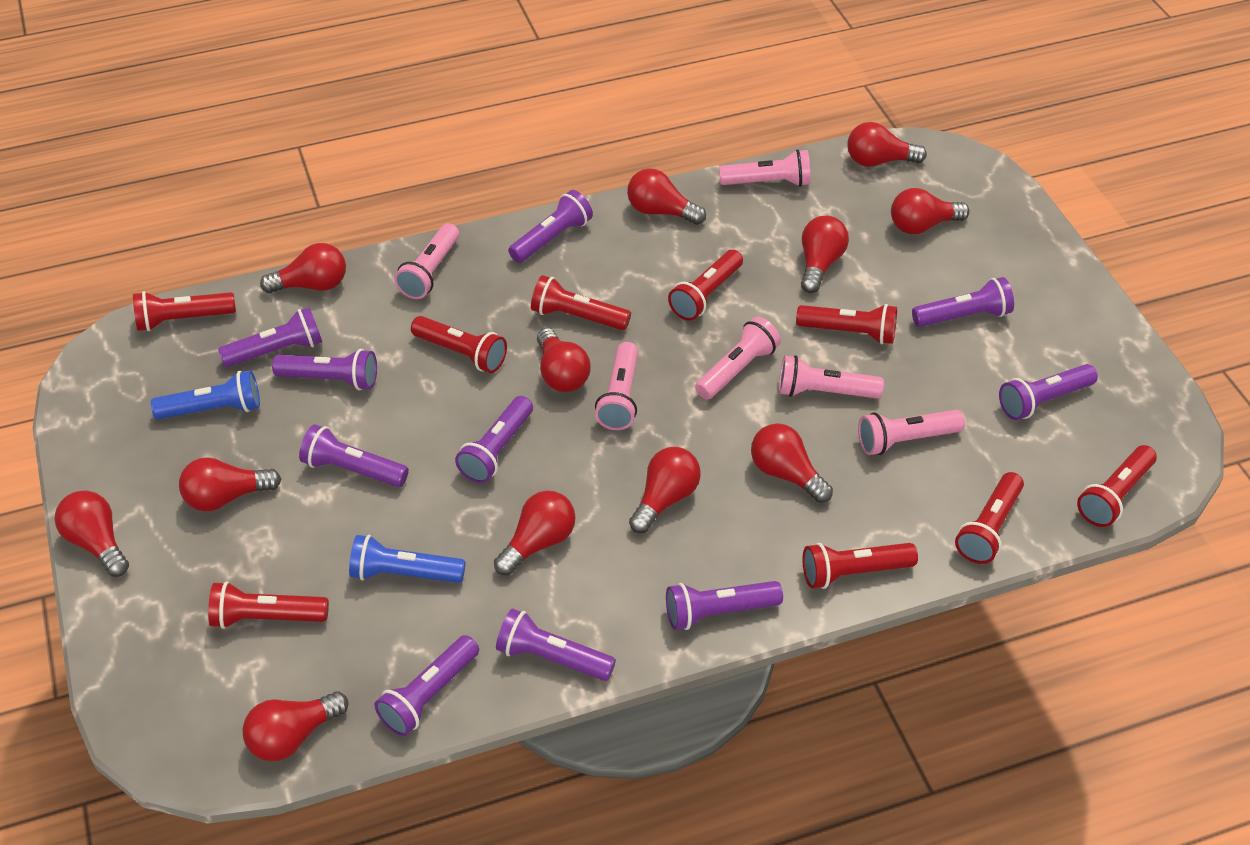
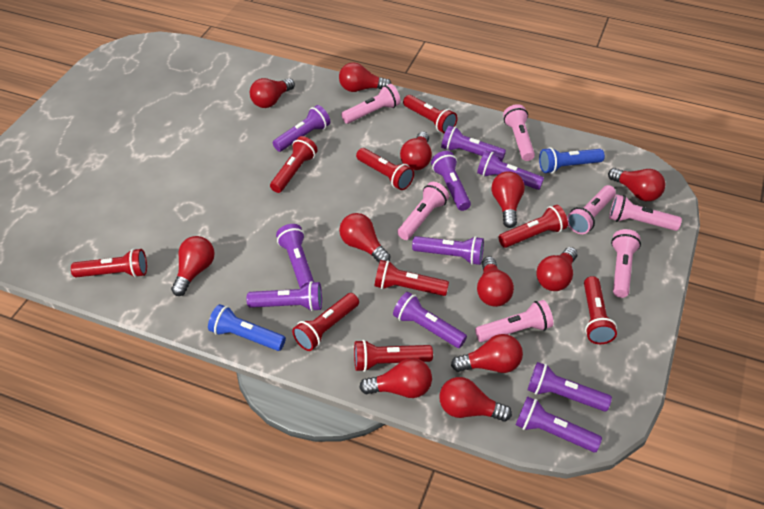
pink flashlight: 6 -> 7

